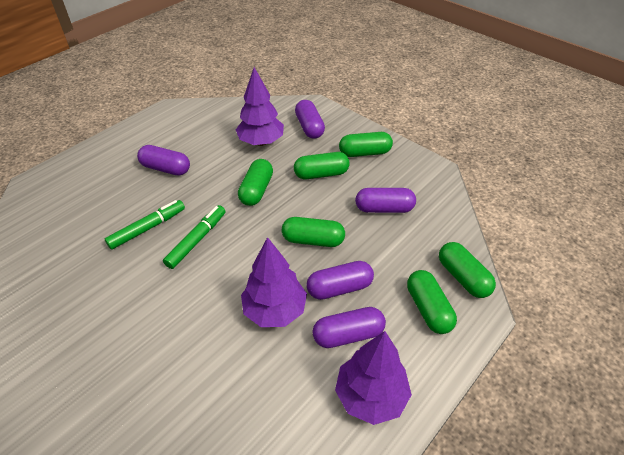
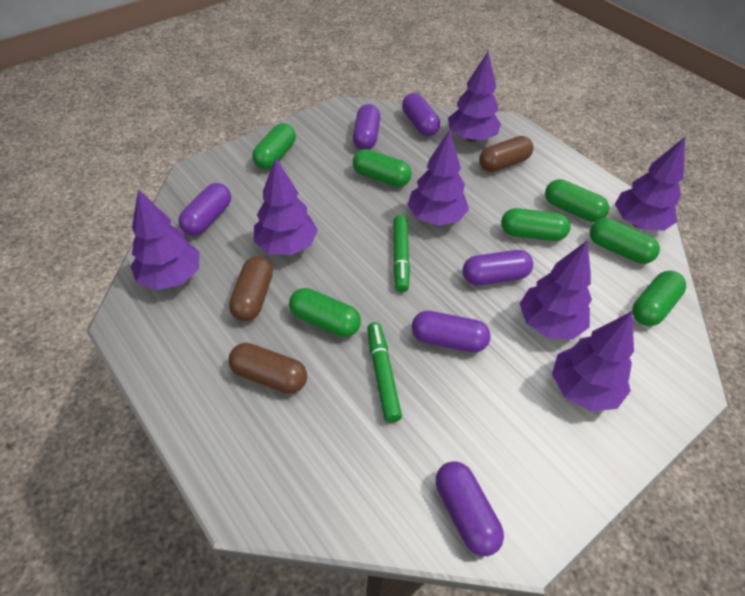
brown capsule: 0 -> 3
green capsule: 6 -> 7
purple capsule: 5 -> 6
purple tree: 3 -> 7

